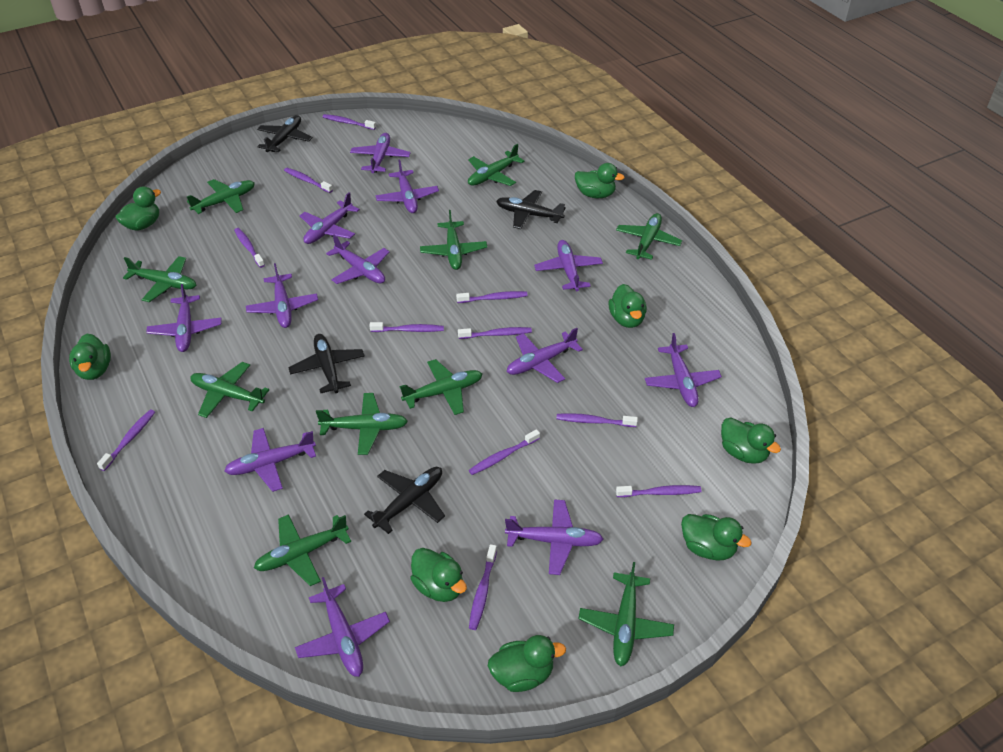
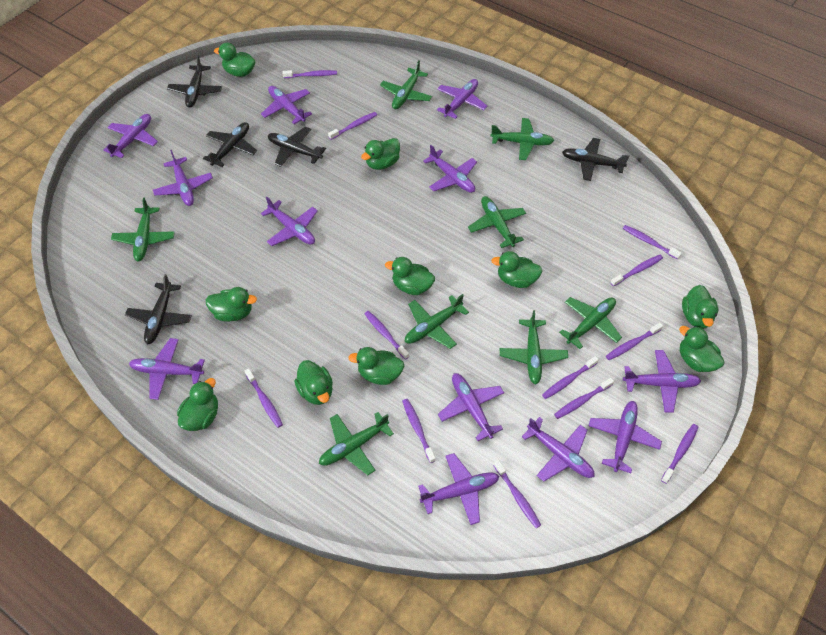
black plane: 4 -> 5
green duck: 8 -> 10
green plane: 10 -> 8
purple toothbrush: 11 -> 12

